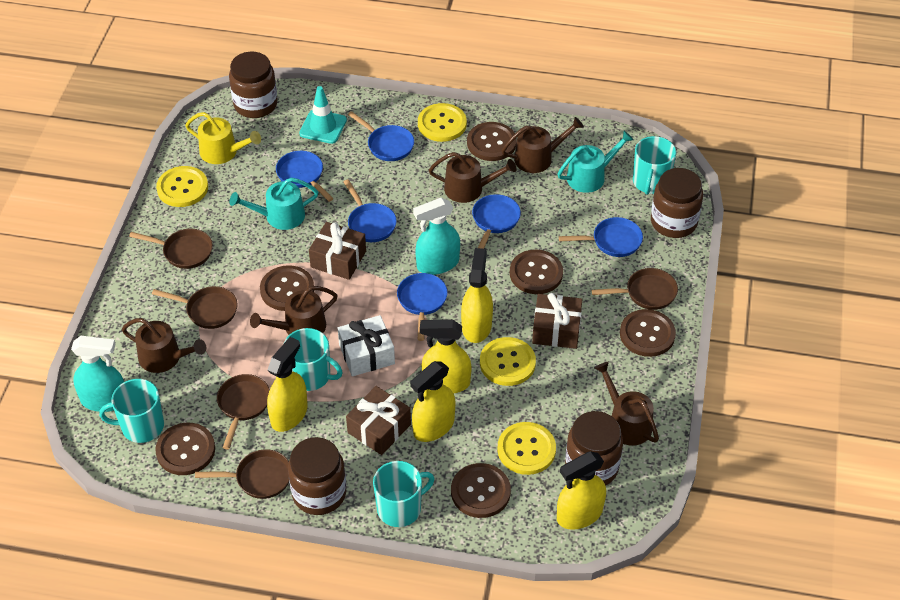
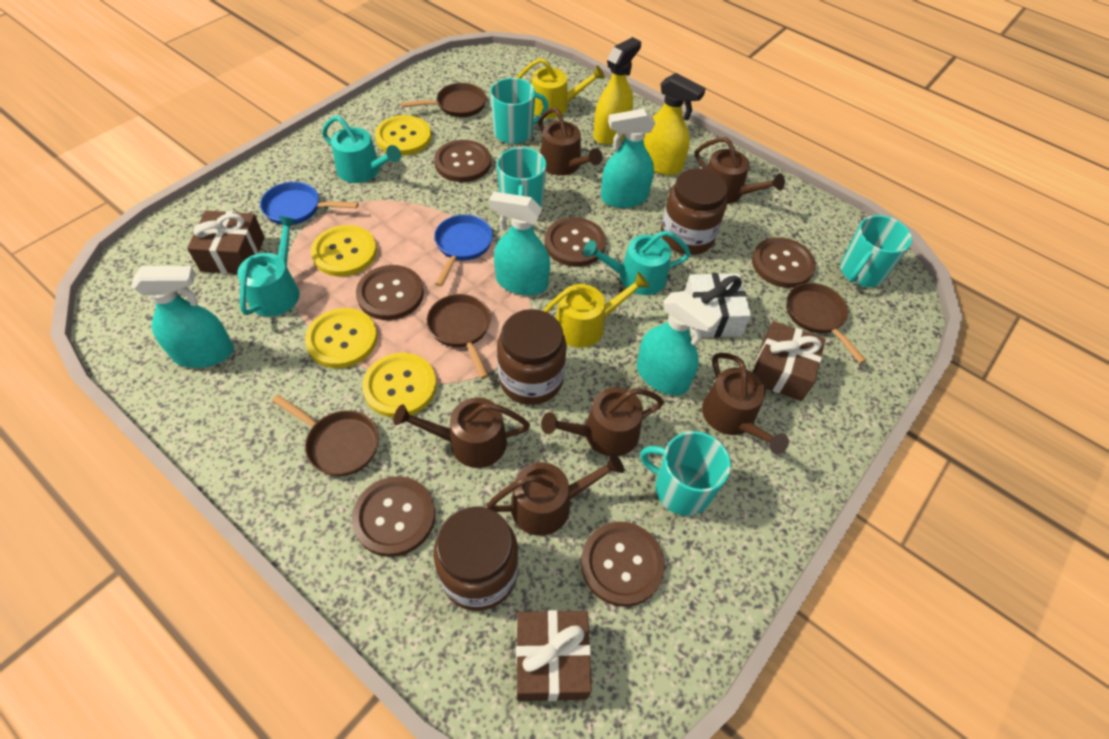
blue pan: 6 -> 2
brown jar: 4 -> 3
brown pan: 5 -> 4
brown watering can: 5 -> 6
turquoise spray bottle: 2 -> 4
turquoise traffic cone: 1 -> 0
turquoise watering can: 2 -> 3
yellow spray bottle: 5 -> 2
yellow watering can: 1 -> 2

